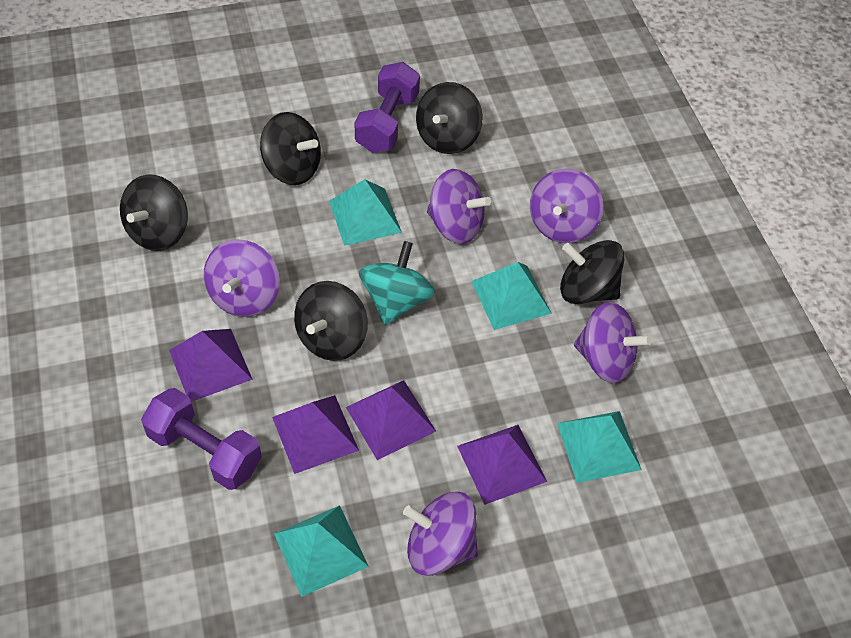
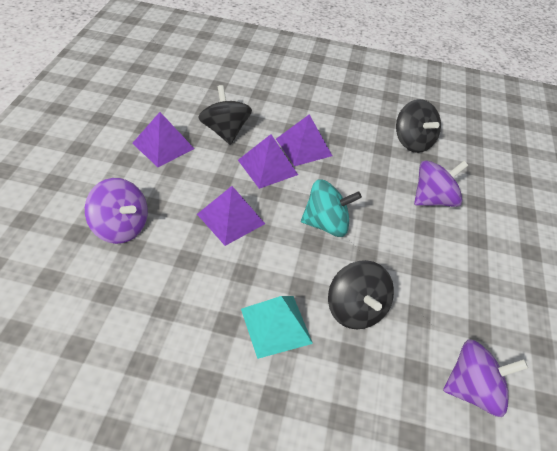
black spinning top: 5 -> 3
purple dumbbell: 2 -> 0
purple spinning top: 5 -> 3
turquoise pyramid: 4 -> 1

